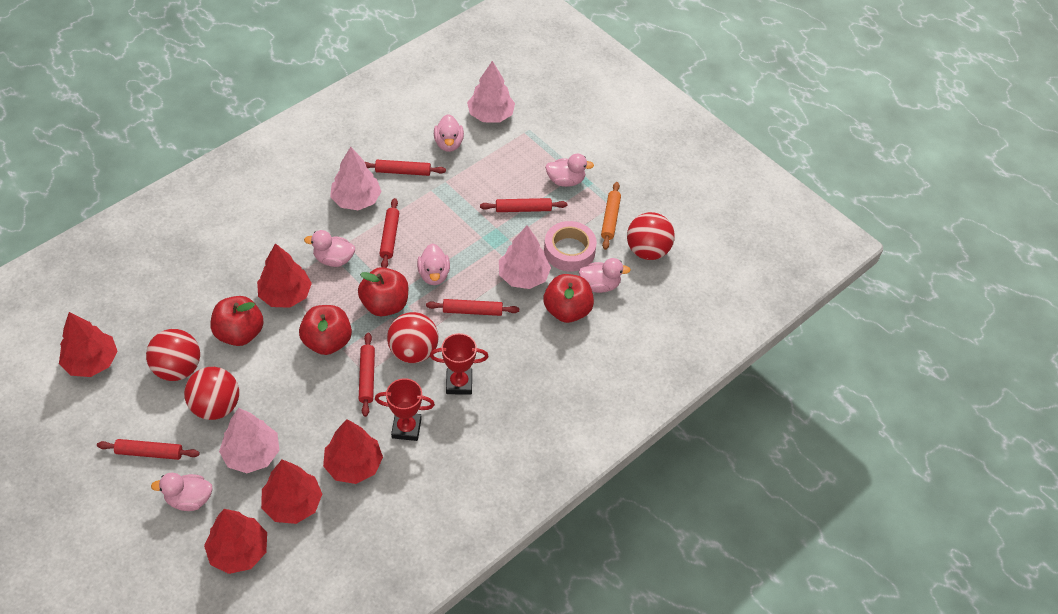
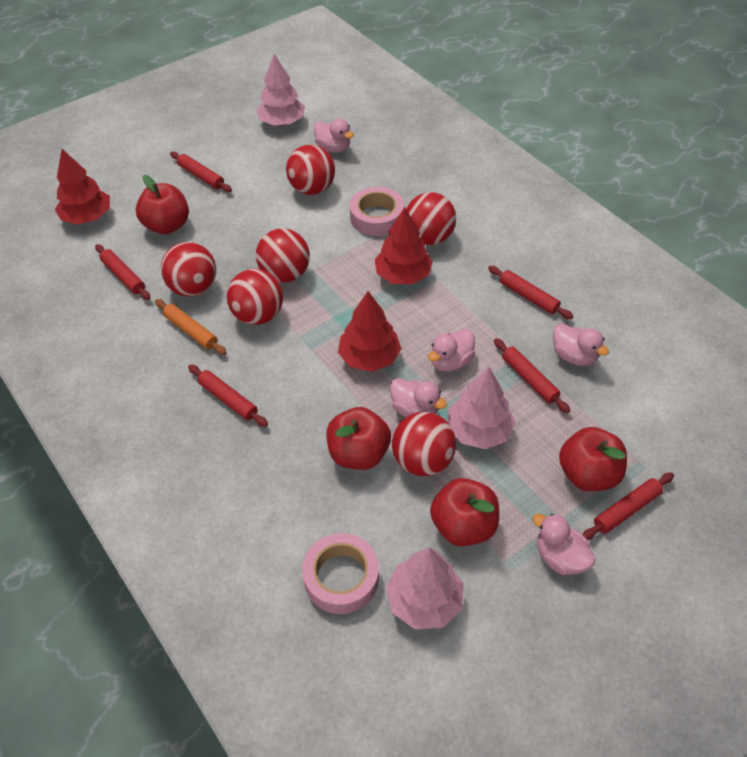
pink duck: 6 -> 5
pink tape: 1 -> 2
pink tree: 4 -> 3
red ball: 4 -> 6
red tree: 5 -> 3
red trophy: 2 -> 0

